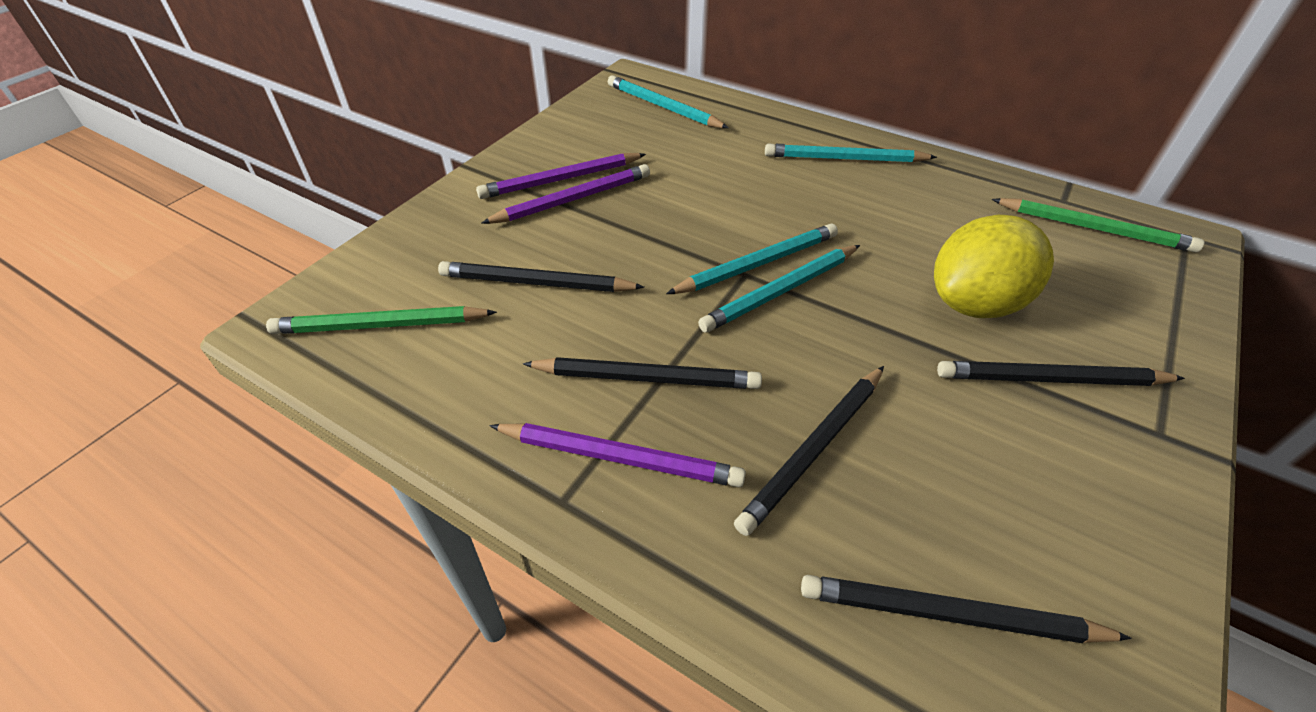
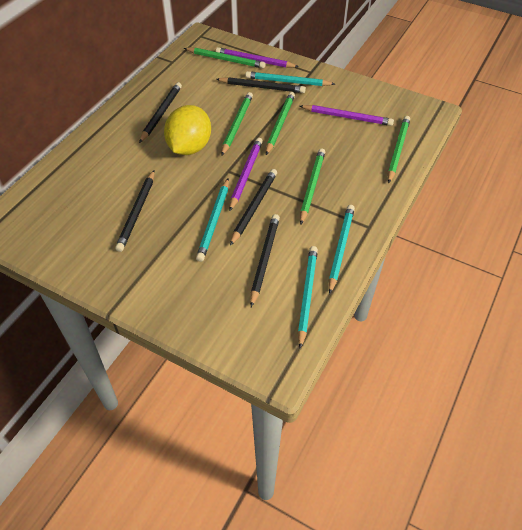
green pencil: 2 -> 5

